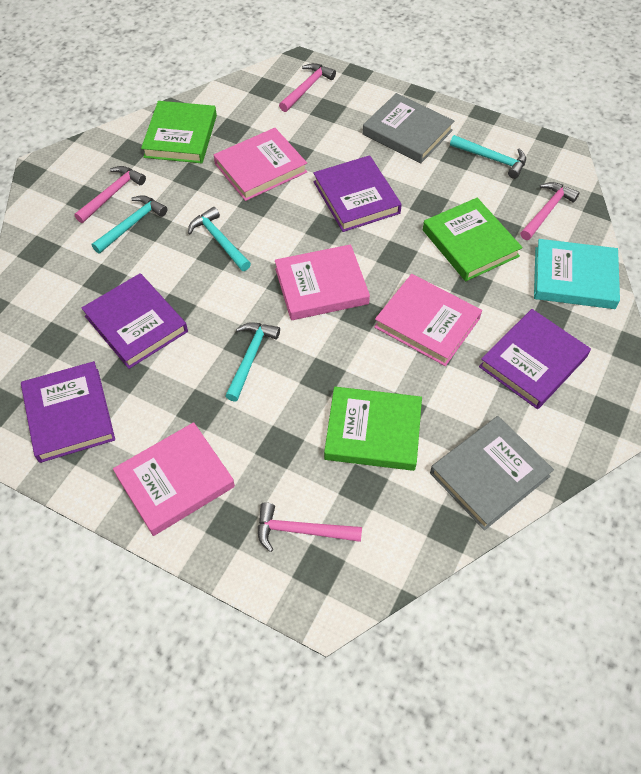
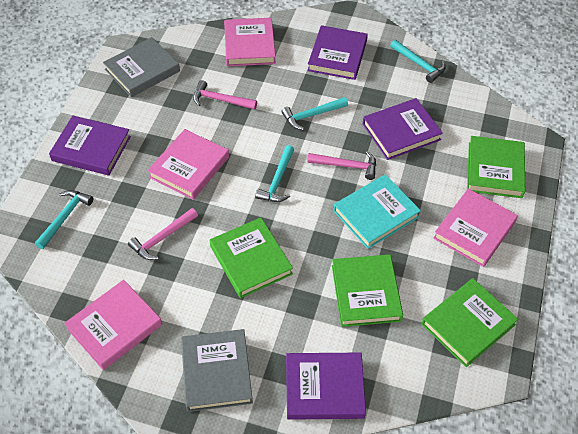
green book: 3 -> 4
pink hammer: 4 -> 3

